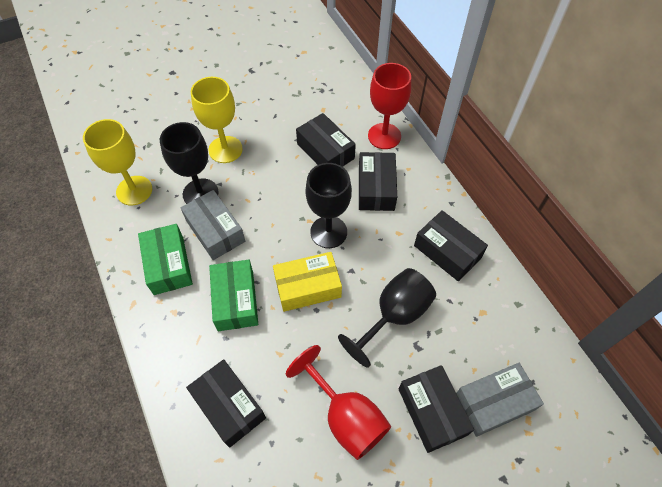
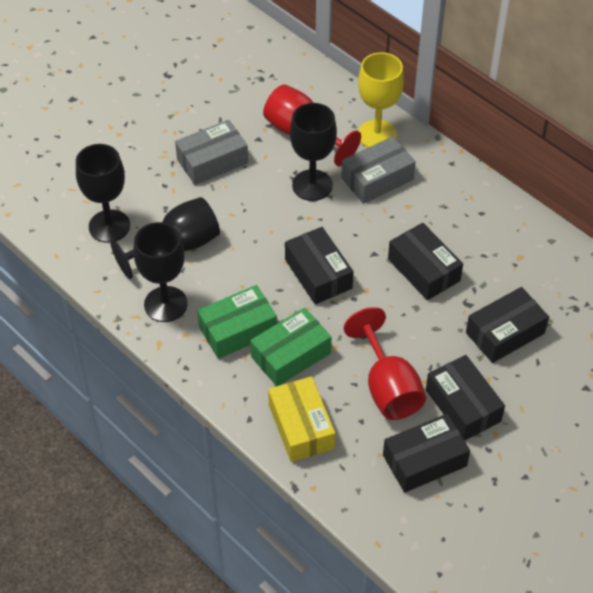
black goblet: 3 -> 4
yellow goblet: 2 -> 1

